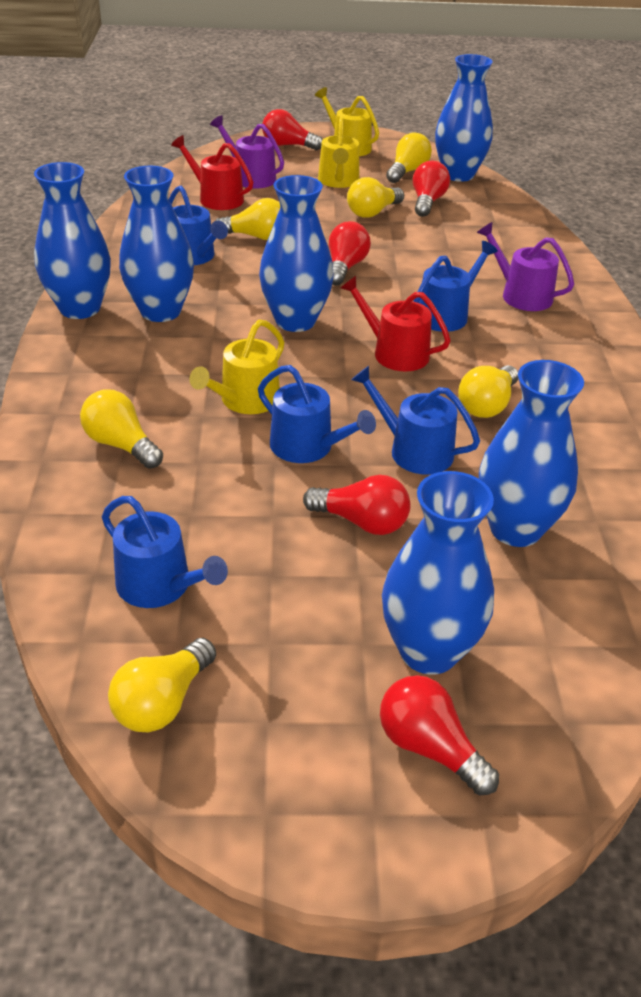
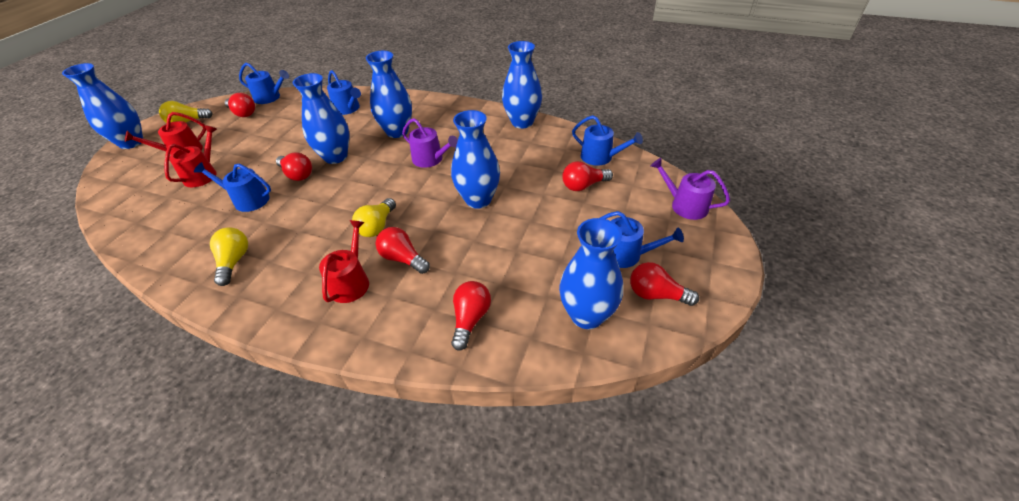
red light bulb: 5 -> 6
red watering can: 2 -> 3
yellow light bulb: 6 -> 3
yellow watering can: 3 -> 0

